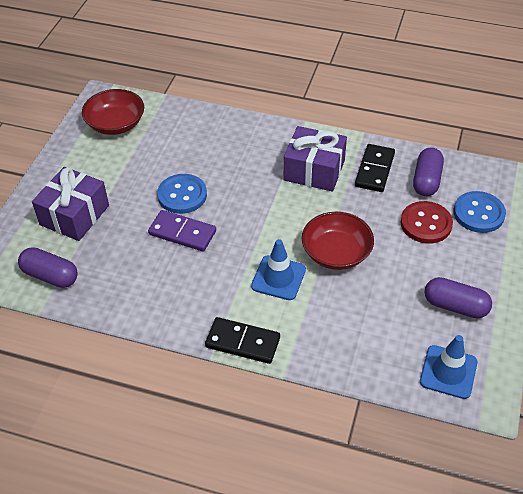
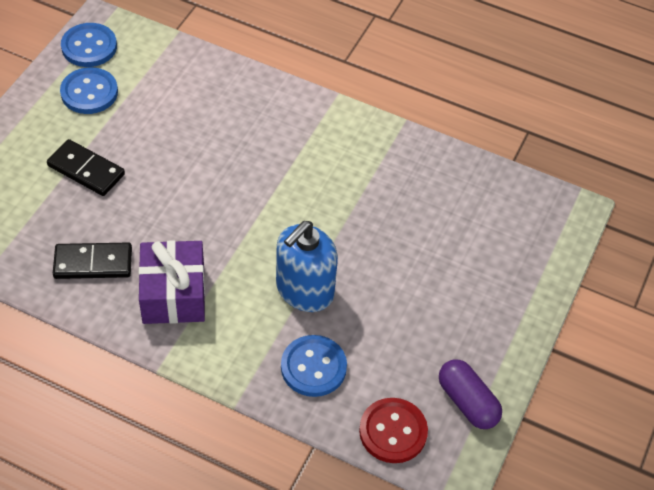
blue button: 2 -> 3
blue soap dispenser: 0 -> 1
blue traffic cone: 2 -> 0
purple capsule: 3 -> 1
purple domino: 1 -> 0
purple gift: 2 -> 1
red bowl: 2 -> 0

